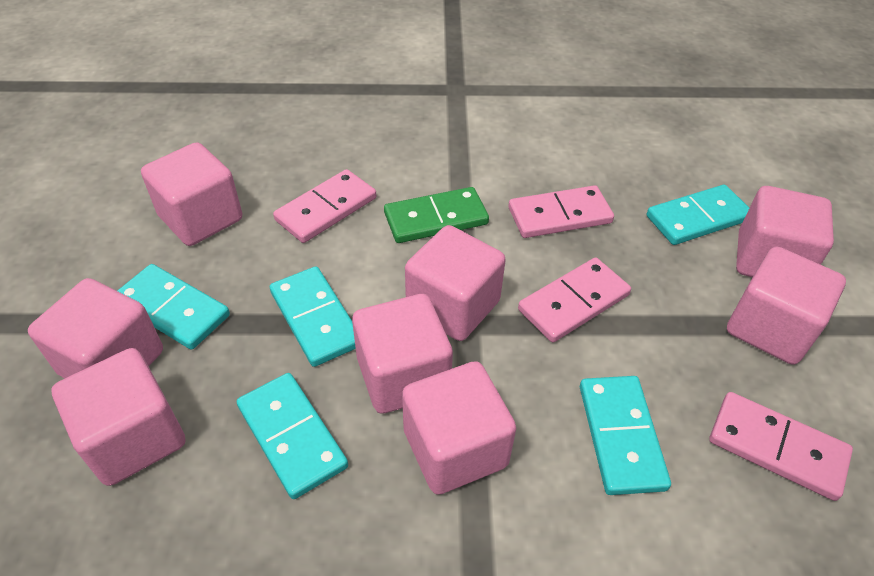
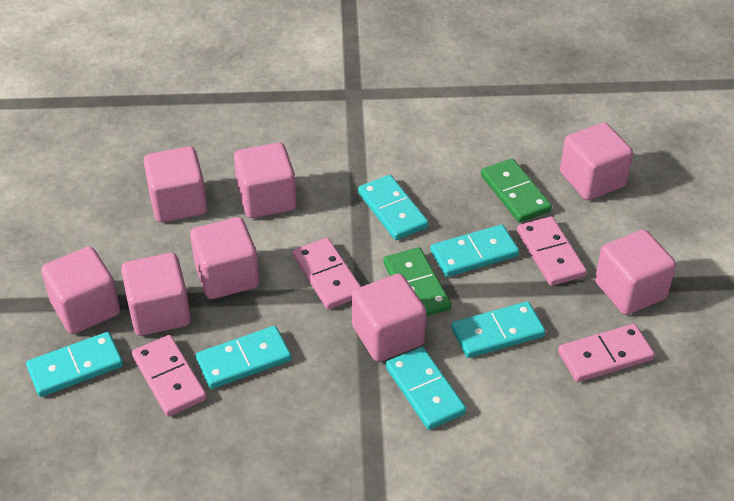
green domino: 1 -> 2
turquoise domino: 5 -> 6

